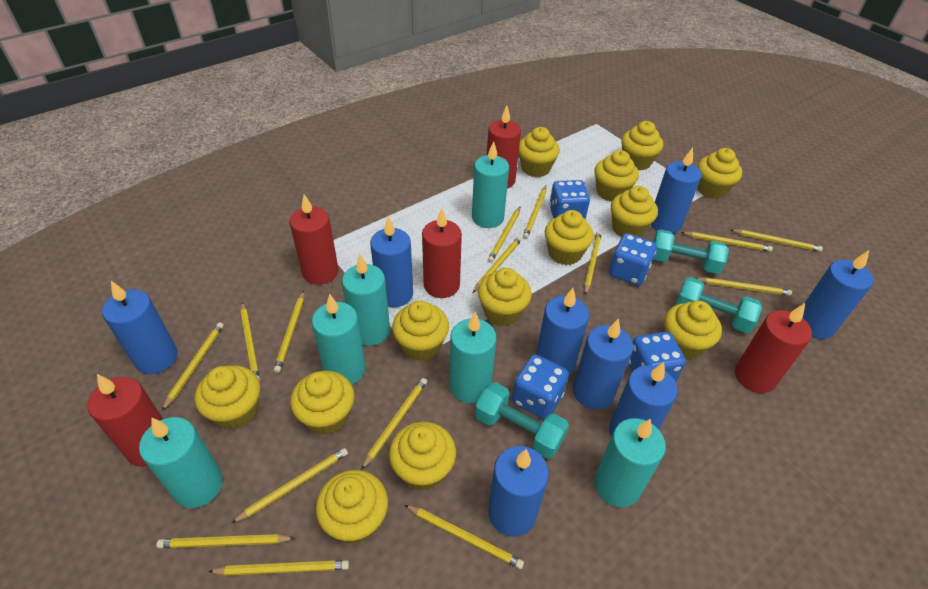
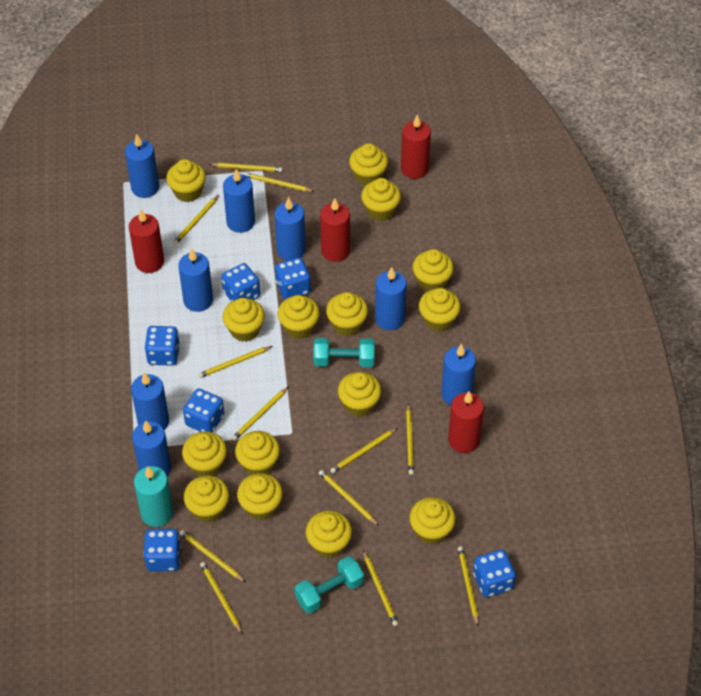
blue dice: 4 -> 6
red candle: 5 -> 4
turquoise candle: 6 -> 1
turquoise dumbbell: 3 -> 2
yellow cupcake: 13 -> 15
yellow pencil: 15 -> 12

